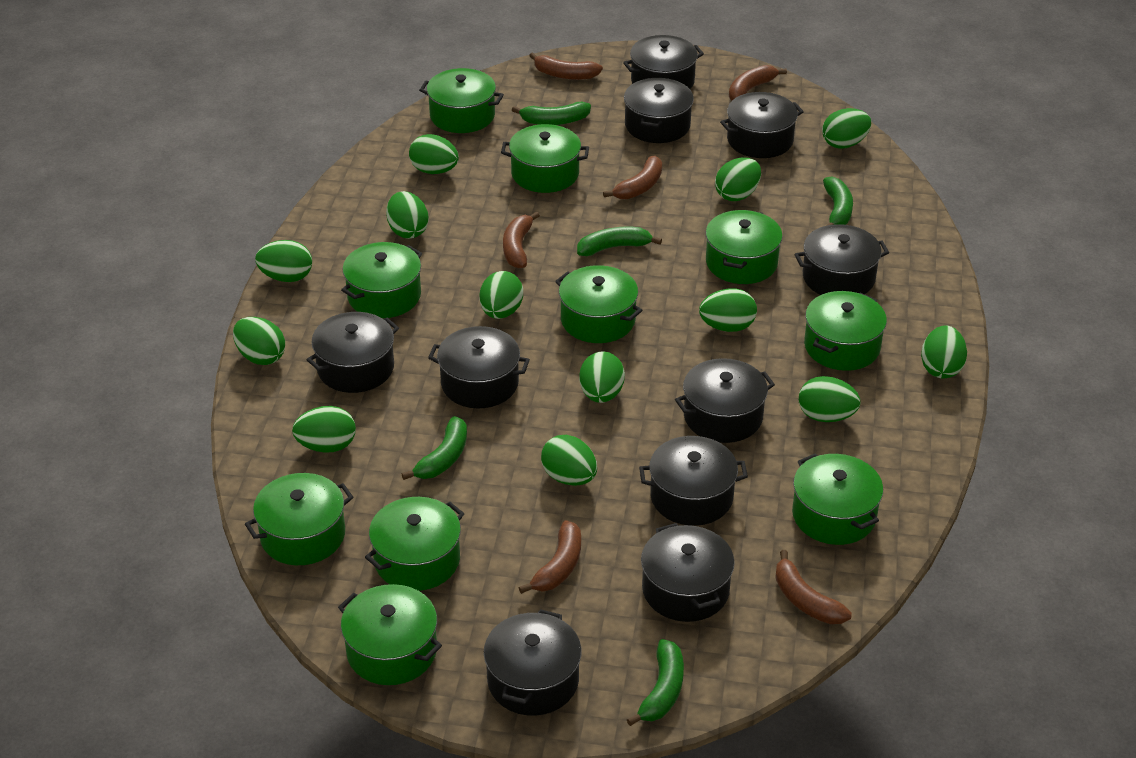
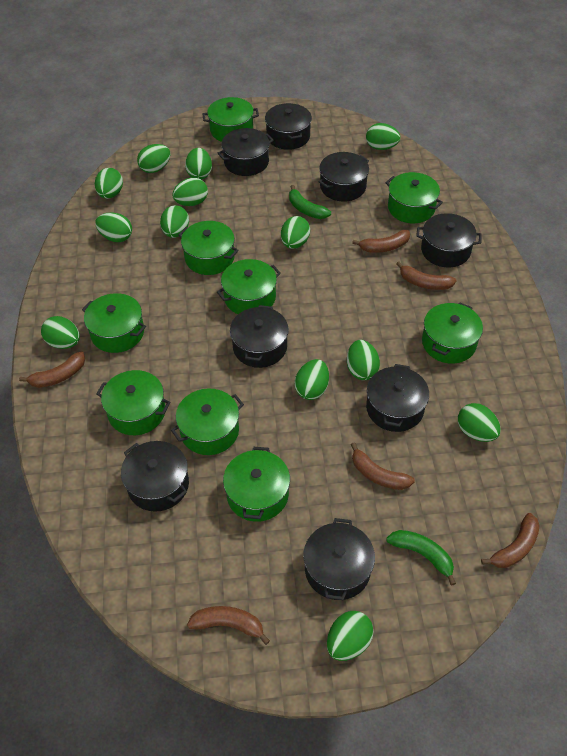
black pot: 10 -> 8
green banana: 5 -> 2
green pot: 10 -> 9

